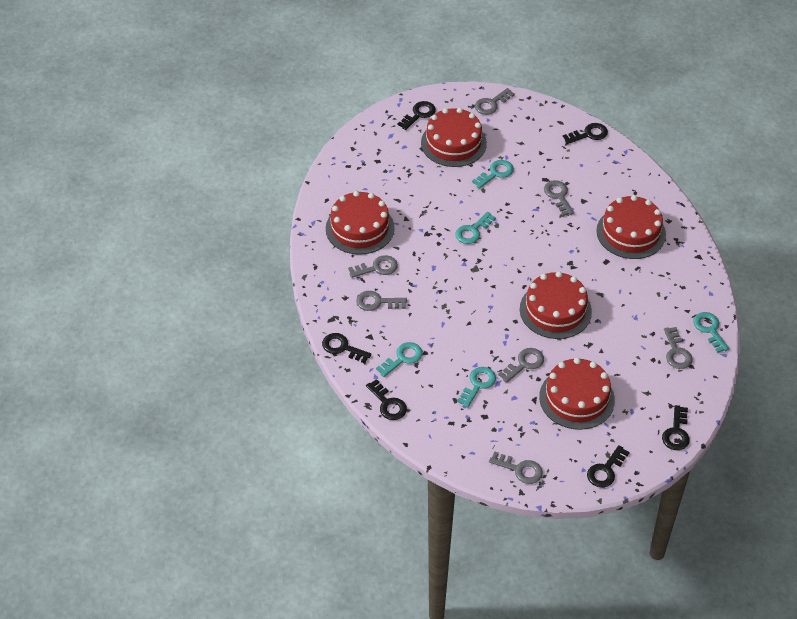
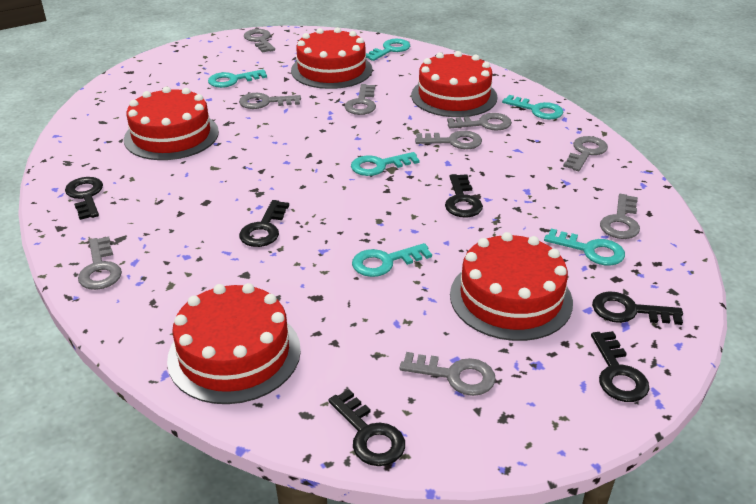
grey key: 7 -> 9
turquoise key: 5 -> 6

